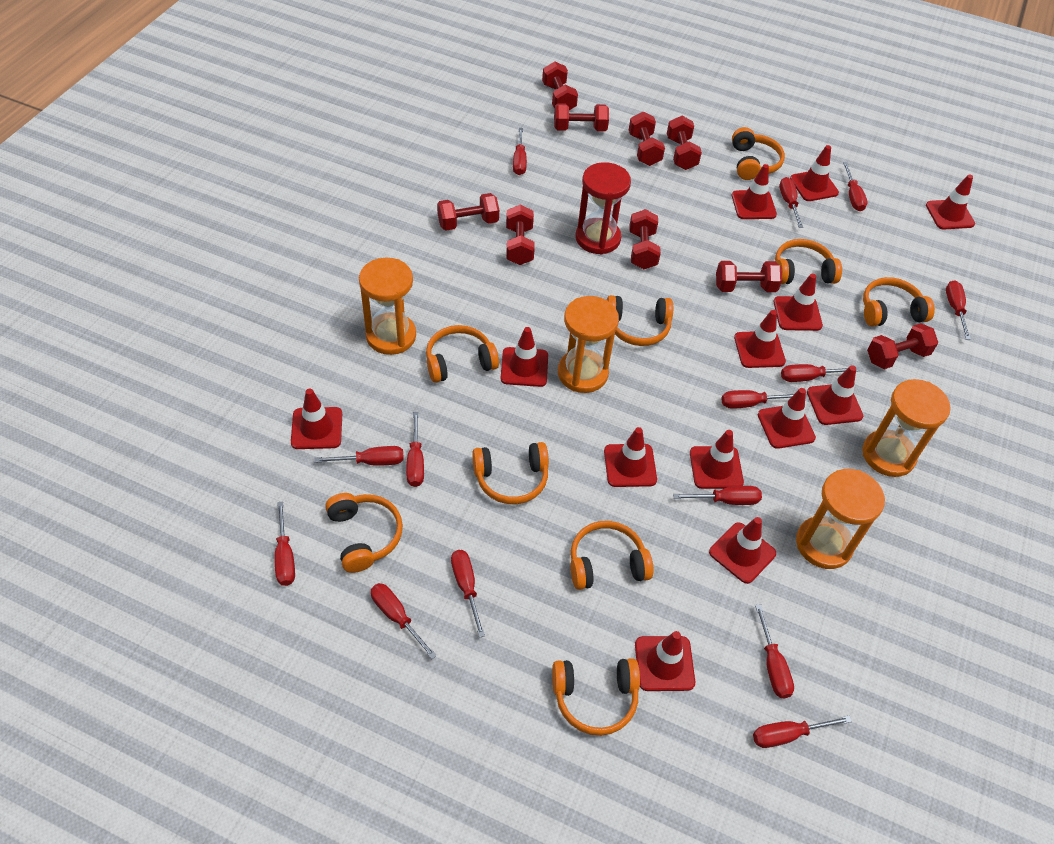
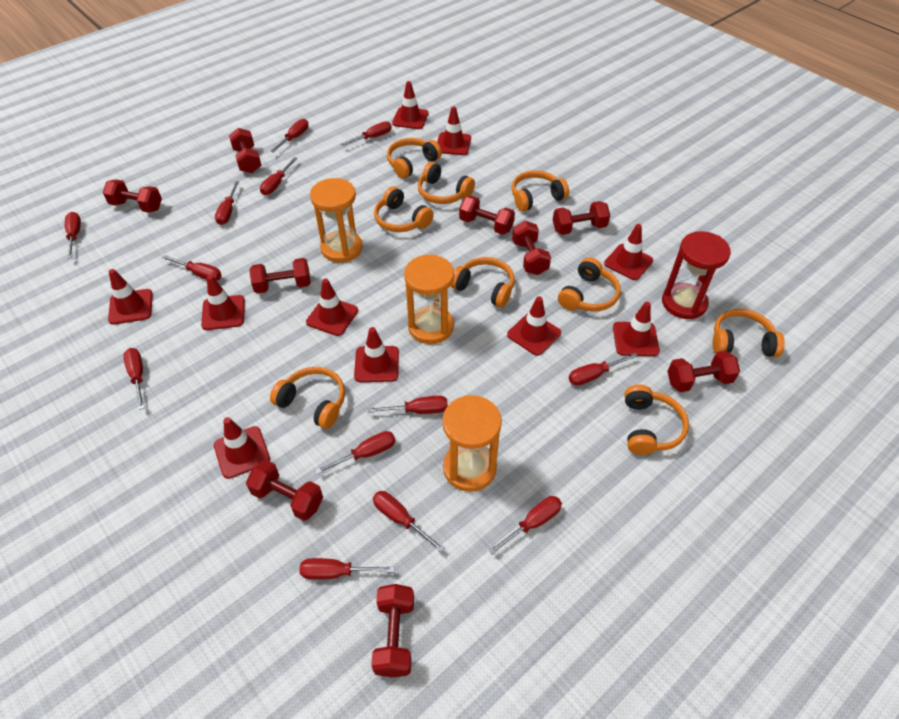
orange hourglass: 4 -> 3
red screwdriver: 14 -> 13
red traffic cone: 13 -> 10

